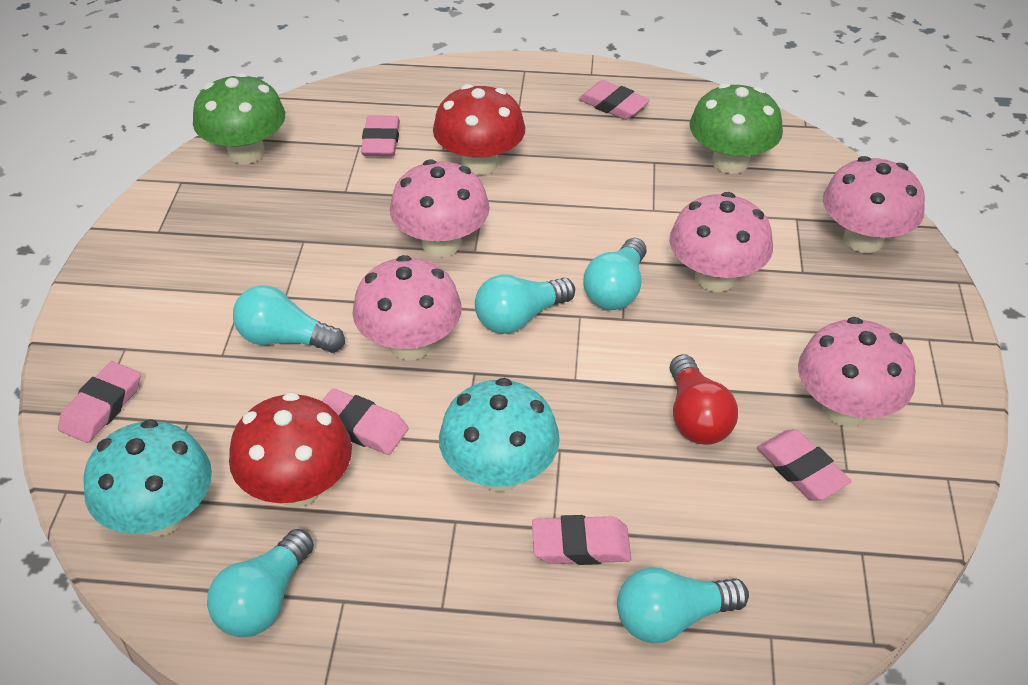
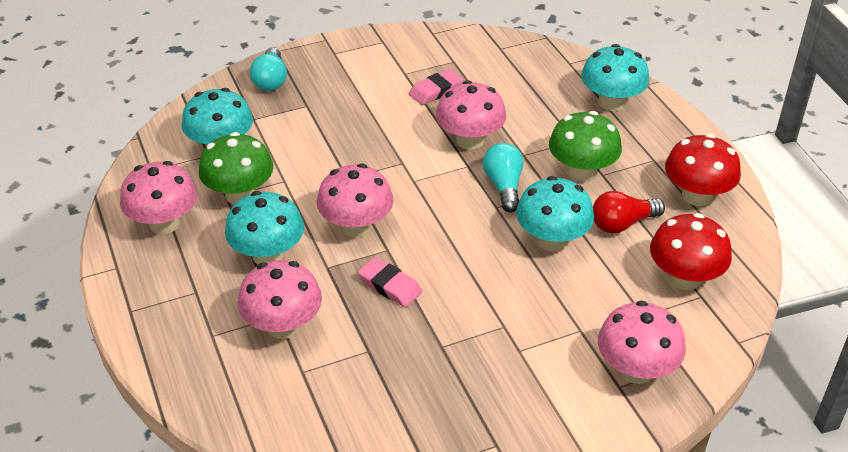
pink eraser: 6 -> 2
turquoise light bulb: 5 -> 2
turquoise mushroom: 2 -> 4

